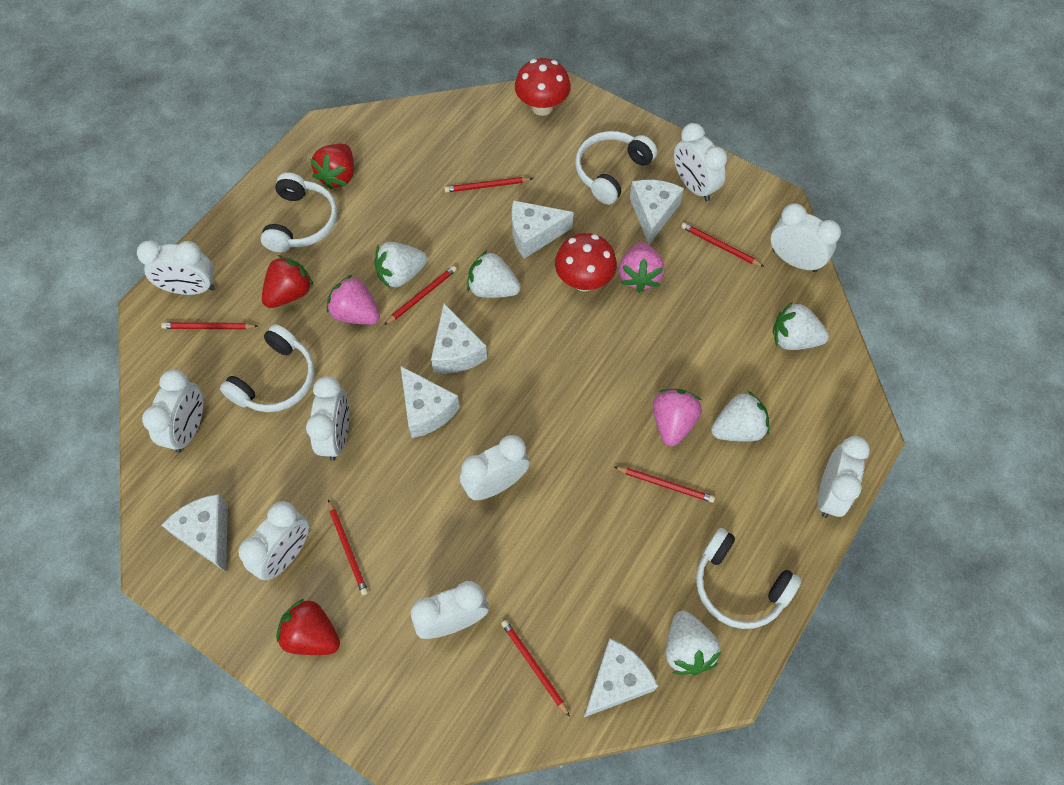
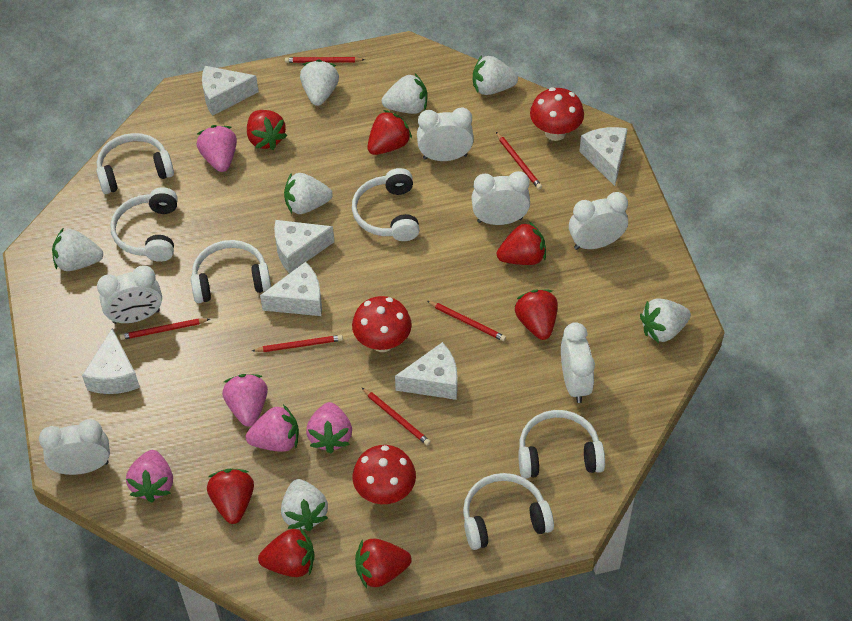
pink strawberry: 3 -> 5
red mushroom: 2 -> 3
red pencil: 7 -> 6
red strawberry: 3 -> 7
white clock: 9 -> 6
white headphones: 4 -> 6
white strawberry: 5 -> 7

